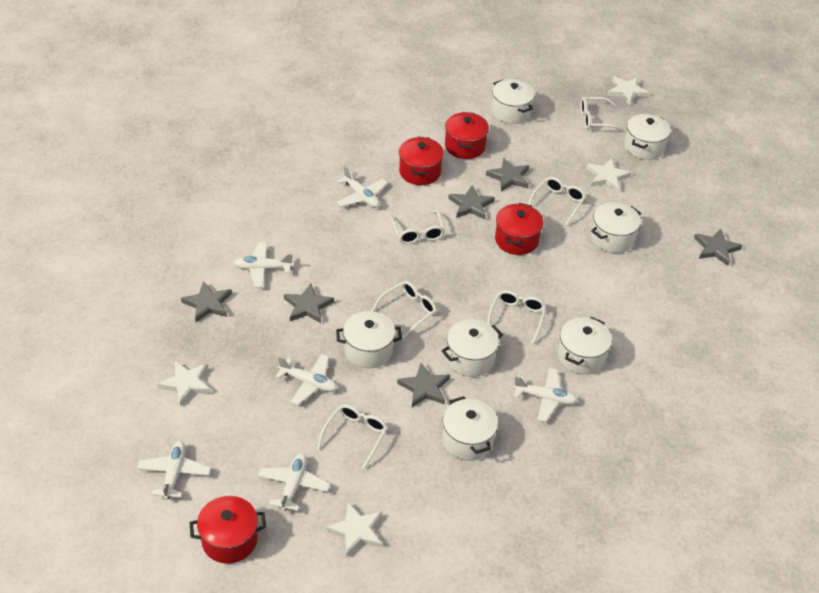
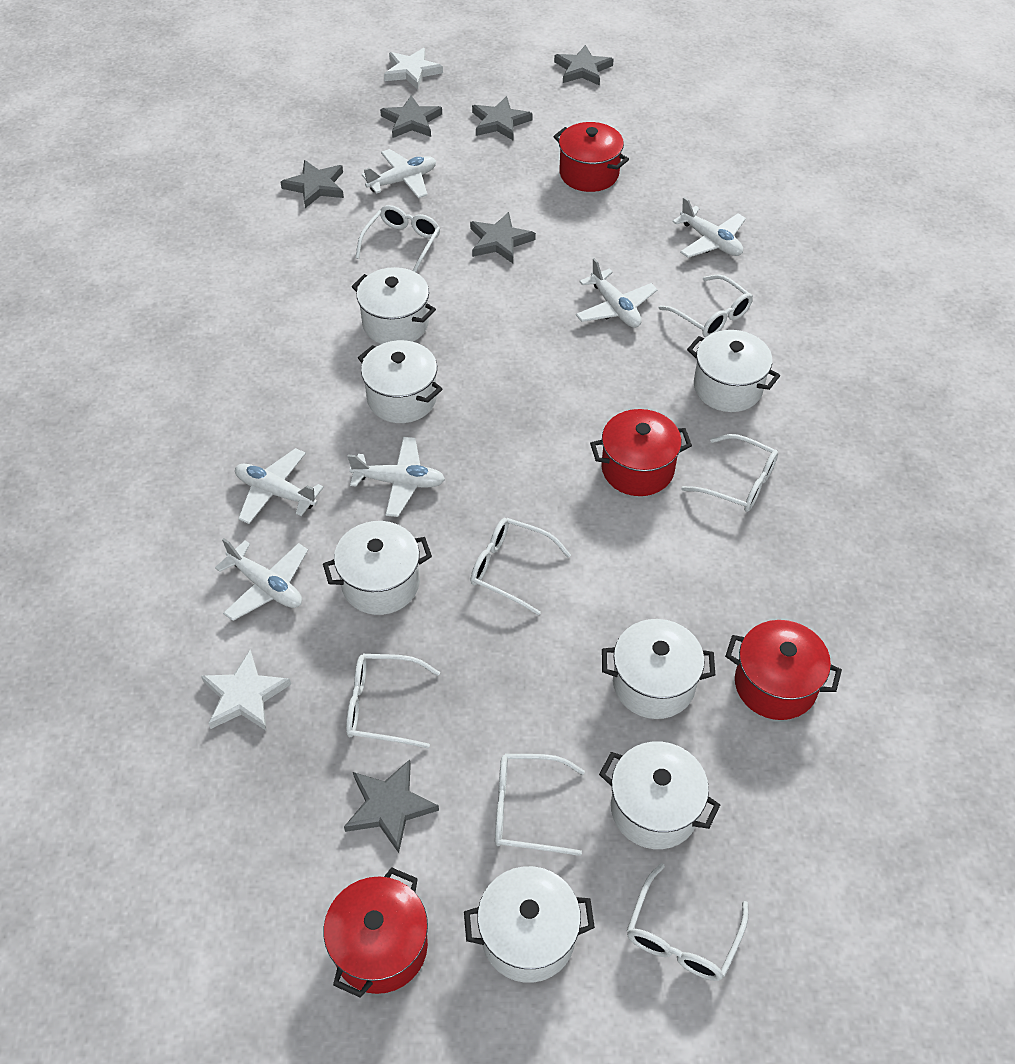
white glasses: 6 -> 7
white star: 4 -> 2

